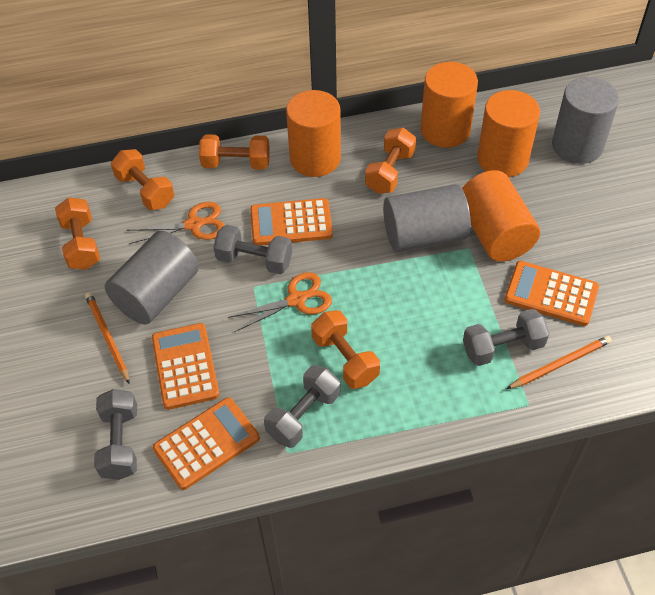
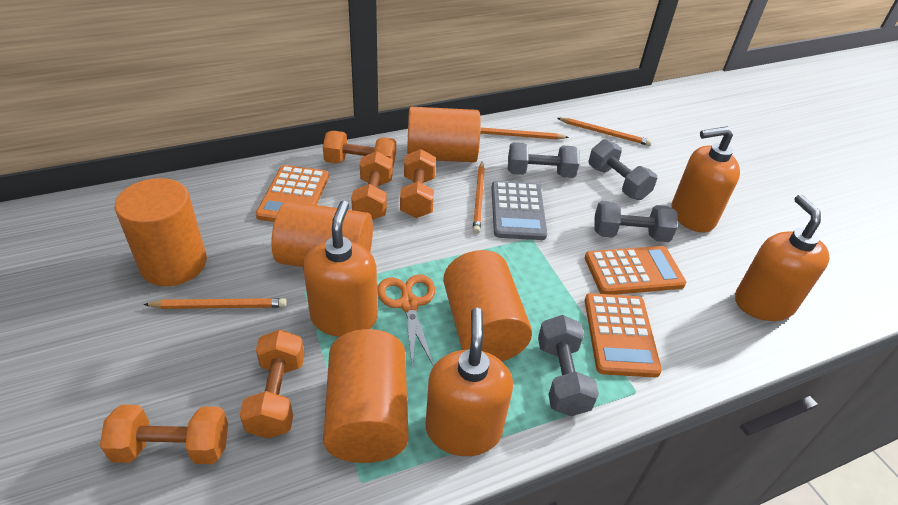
grey calculator: 0 -> 1
grey cylinder: 3 -> 0
orange calculator: 4 -> 3
orange cylinder: 4 -> 5
orange pencil: 2 -> 4
orange scissors: 2 -> 1
orange soap dispenser: 0 -> 4

